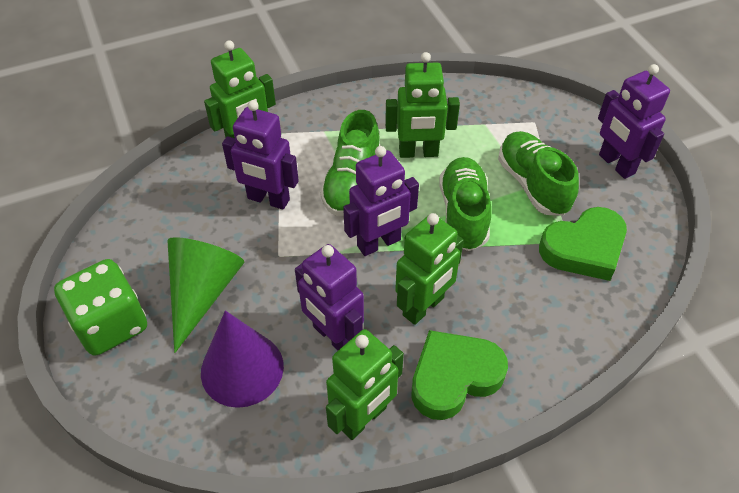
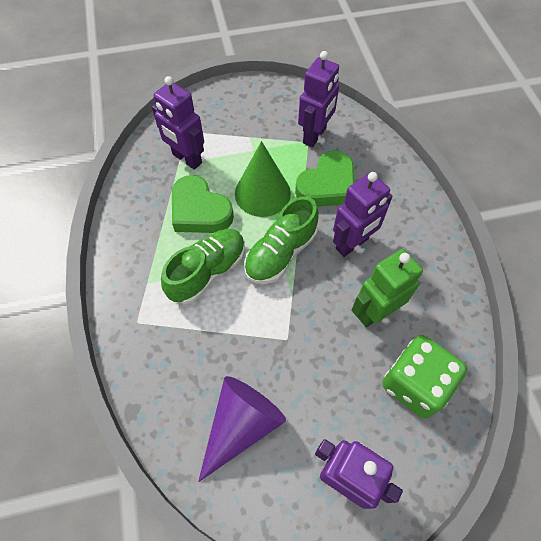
green robot: 4 -> 1
green shoe: 3 -> 2

